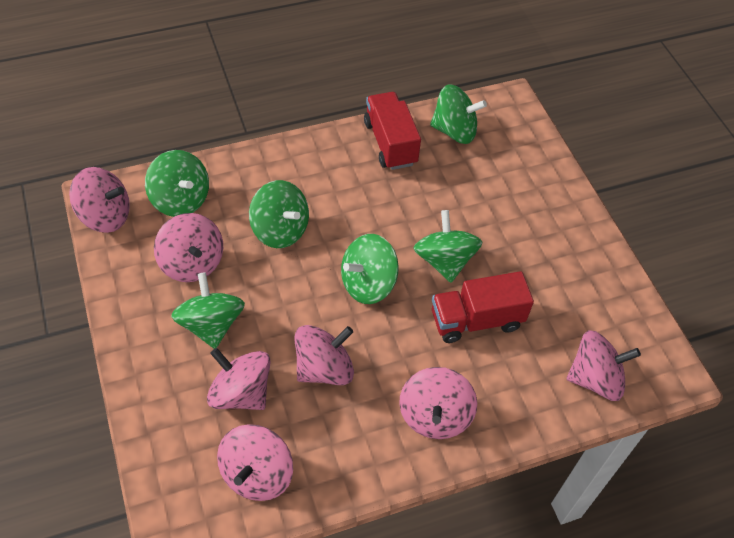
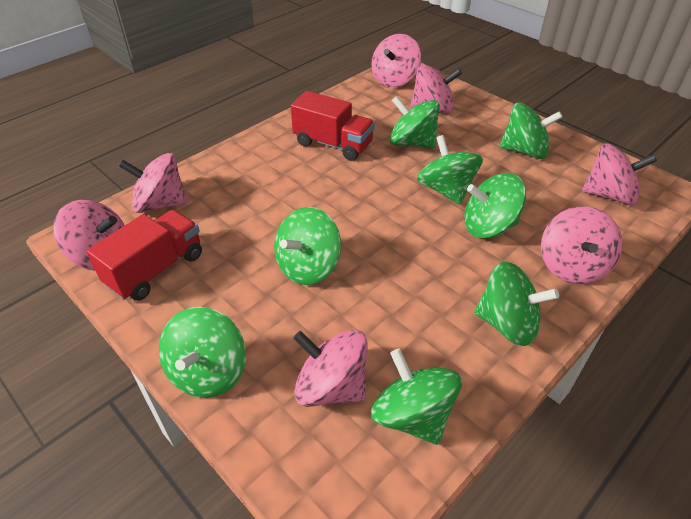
green spinning top: 6 -> 8

